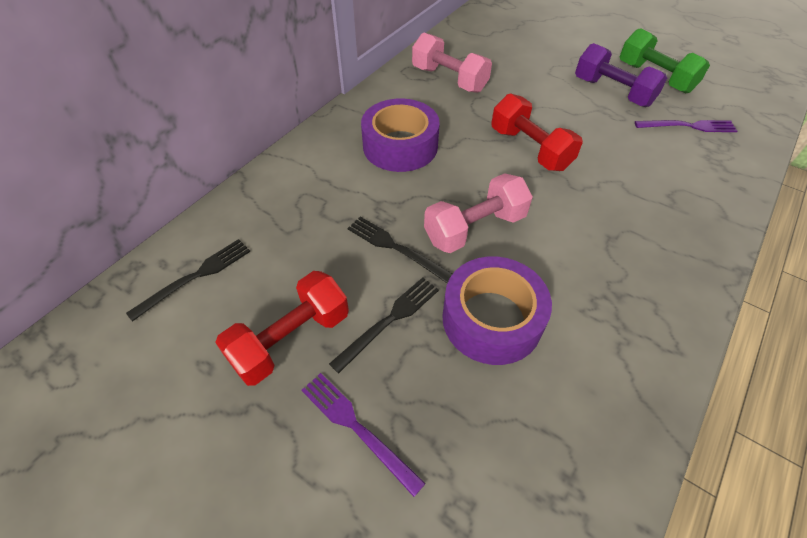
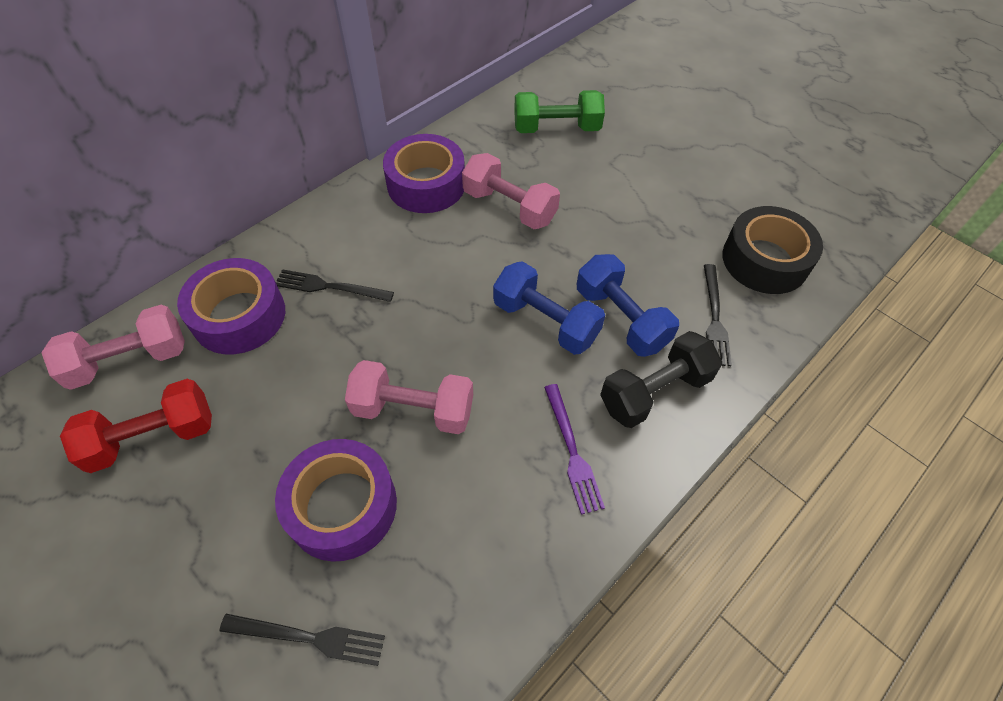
black dumbbell: 0 -> 1
black tape: 0 -> 1
blue dumbbell: 0 -> 2
pink dumbbell: 2 -> 3
purple dumbbell: 1 -> 0
purple fork: 2 -> 1
purple tape: 2 -> 3
red dumbbell: 2 -> 1

